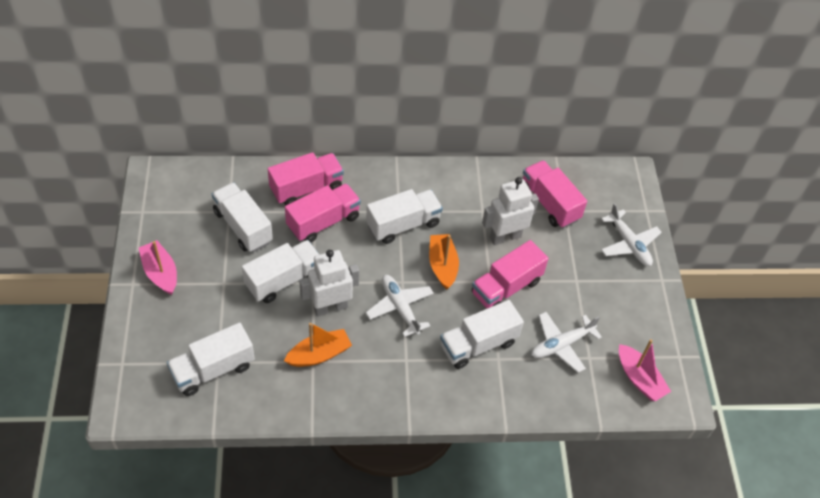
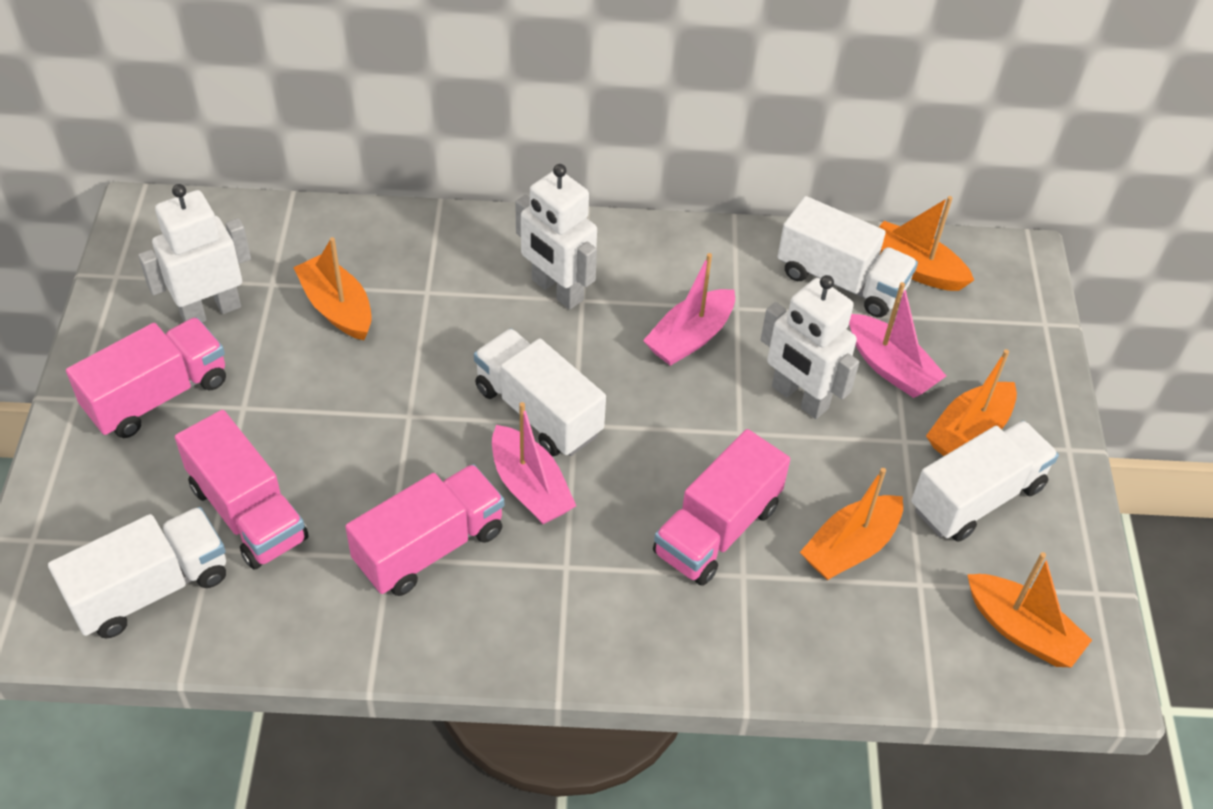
orange boat: 2 -> 5
pink boat: 2 -> 3
white plane: 3 -> 0
white robot: 2 -> 3
white truck: 5 -> 4

